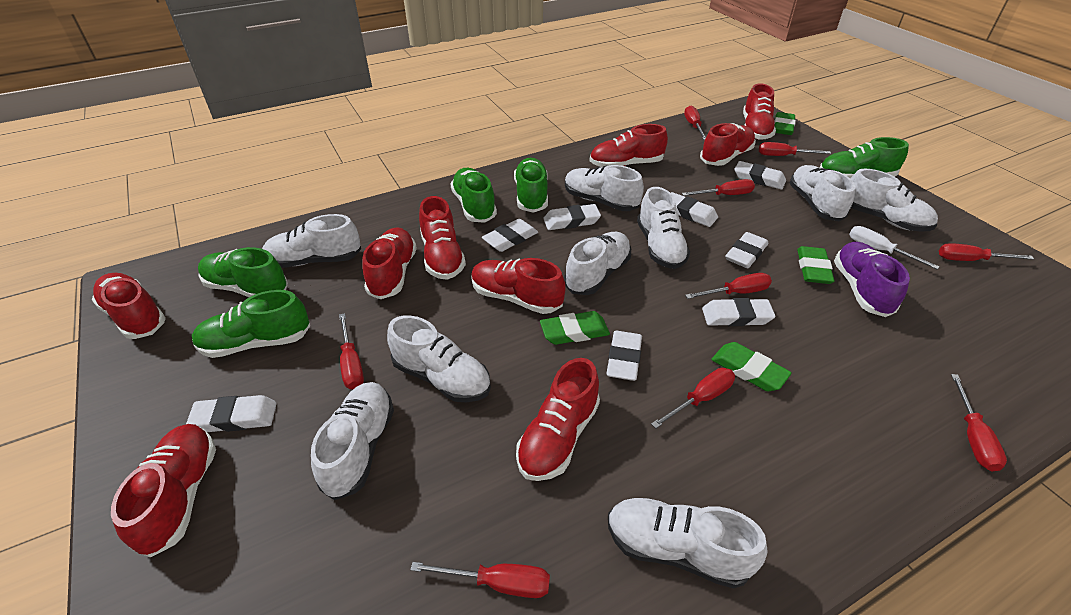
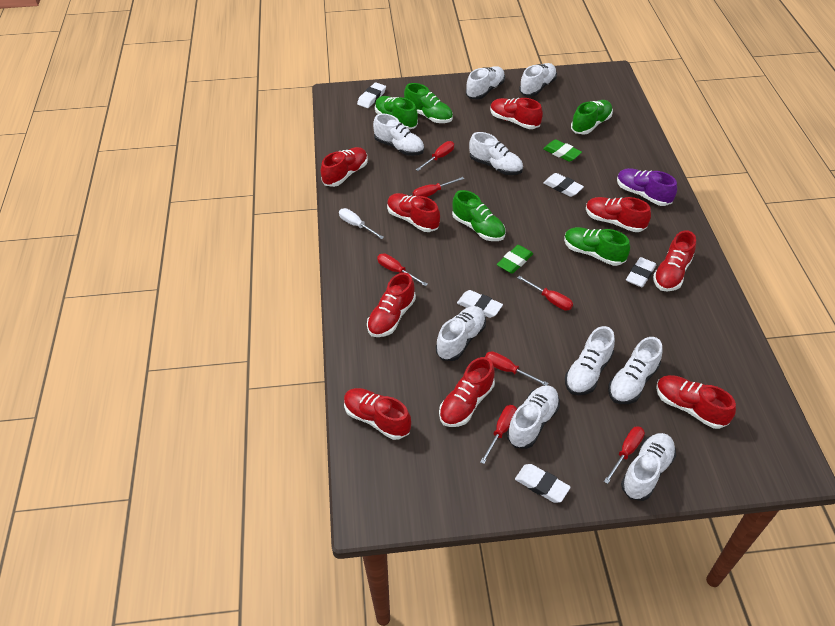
green eraser: 4 -> 2
red screwdriver: 9 -> 7
white eraser: 8 -> 5

